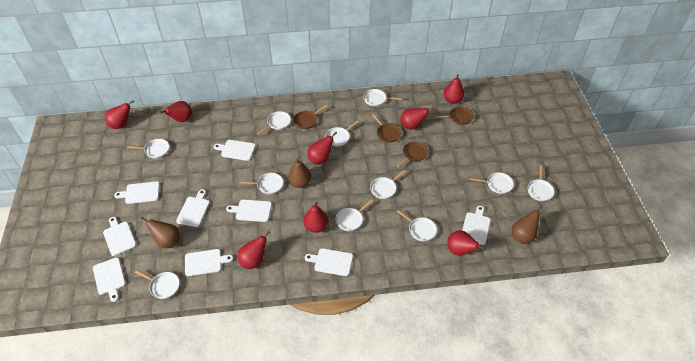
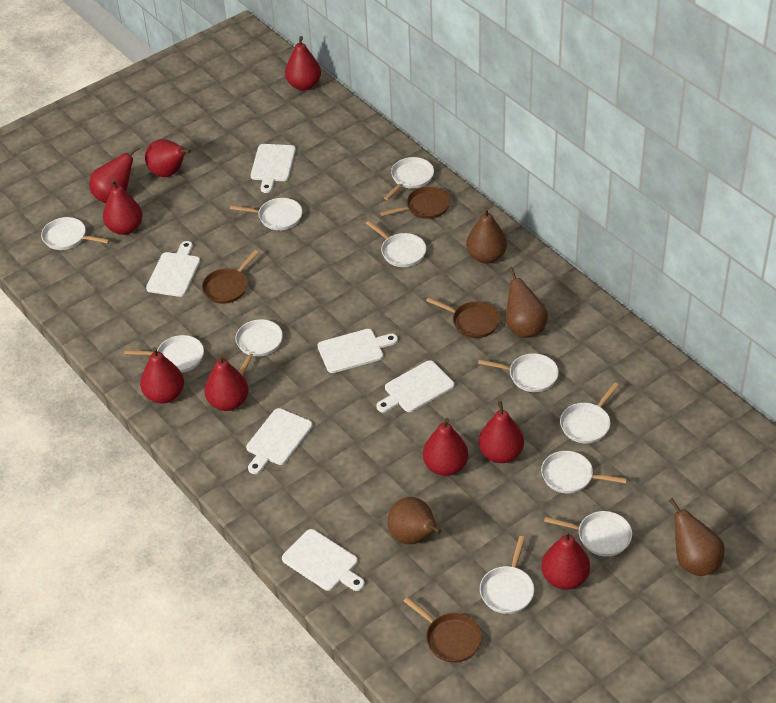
brown pear: 3 -> 4
red pear: 8 -> 9
white cutting board: 9 -> 6

